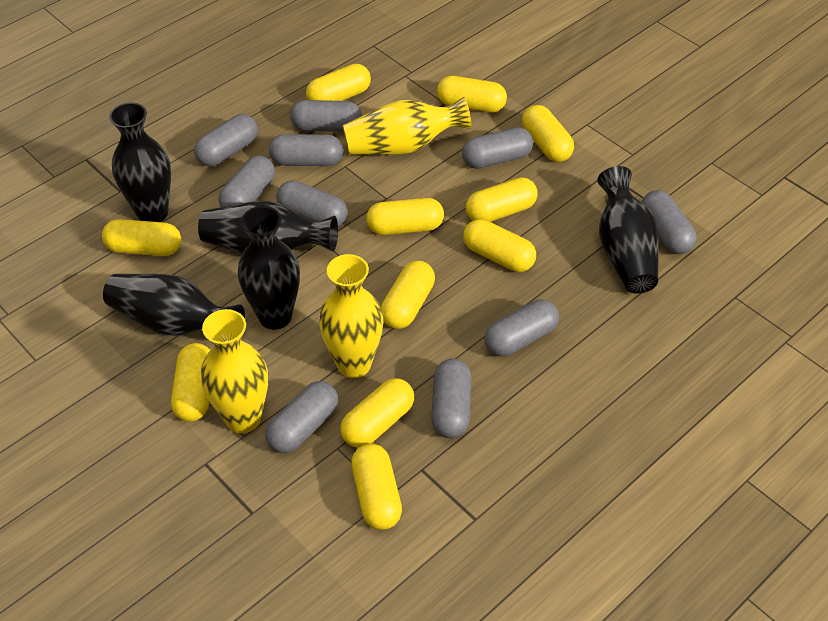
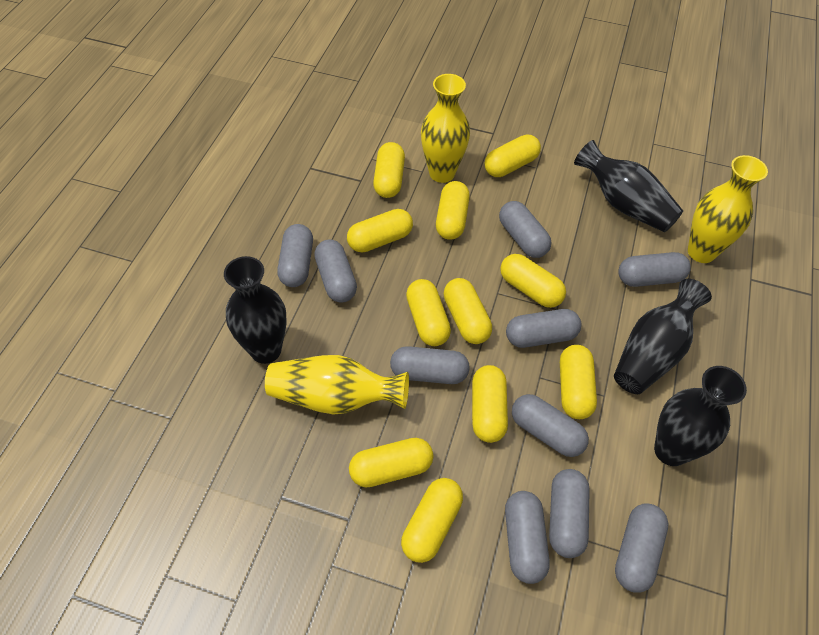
black vase: 5 -> 4

